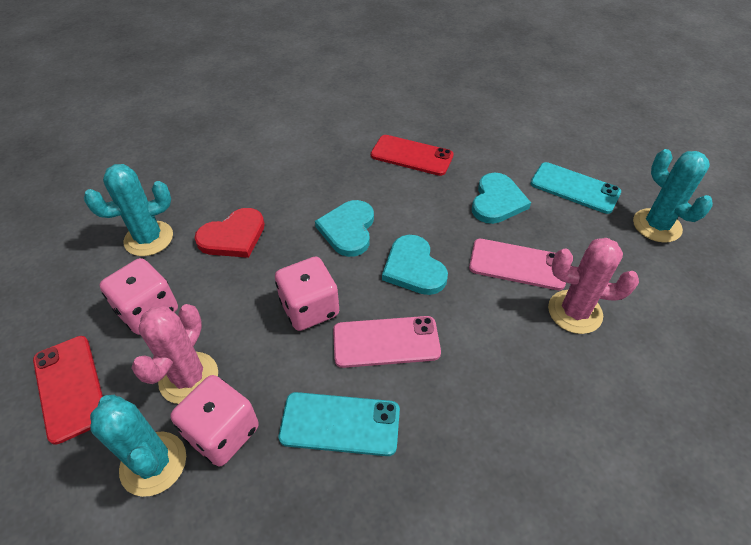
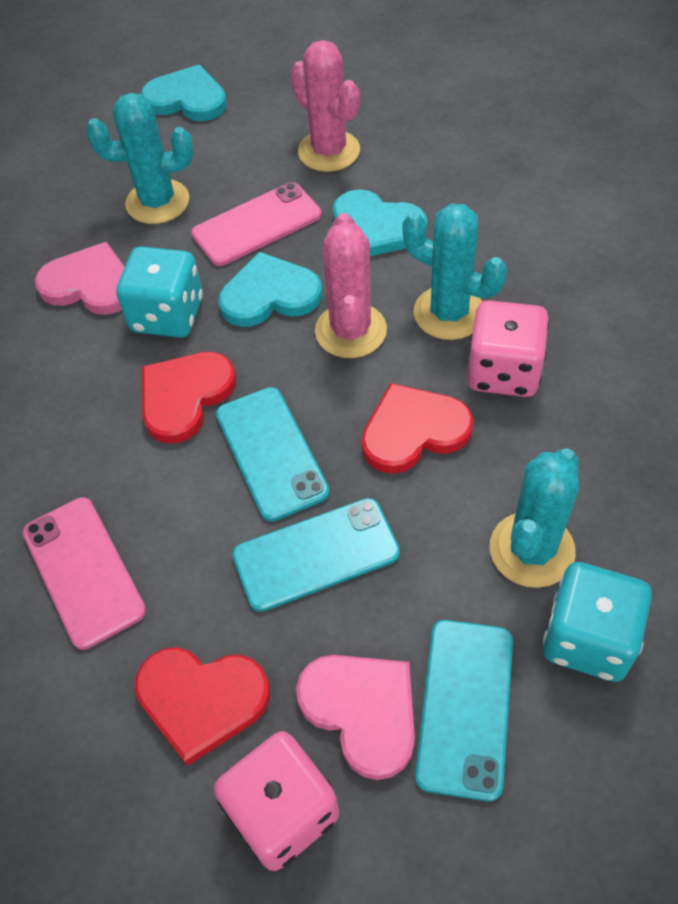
pink dice: 3 -> 2
pink heart: 0 -> 2
red heart: 1 -> 3
red phone: 2 -> 0
turquoise dice: 0 -> 2
turquoise phone: 2 -> 3

